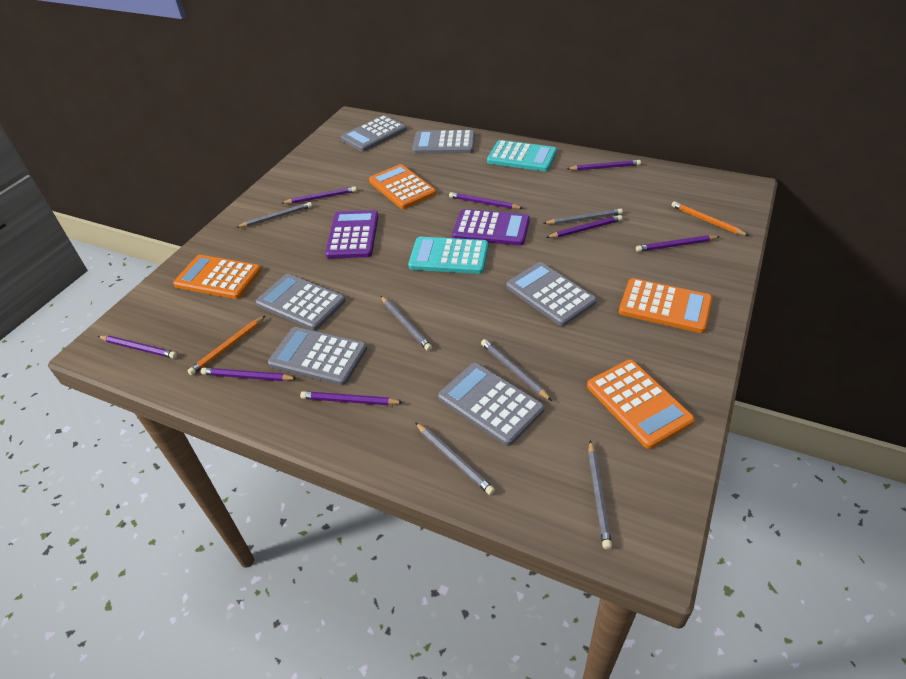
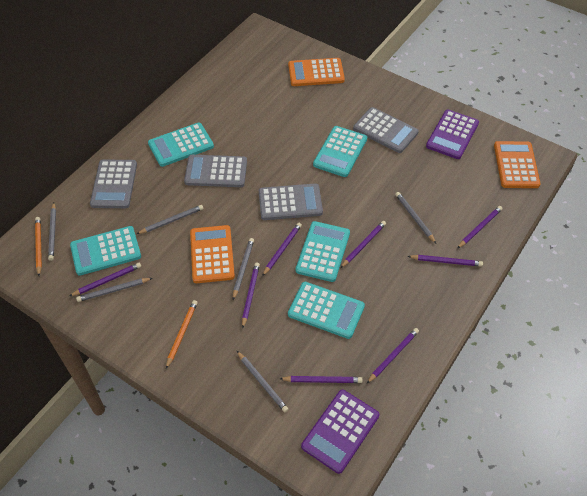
grey calculator: 6 -> 4
orange calculator: 4 -> 3
turquoise calculator: 2 -> 5

